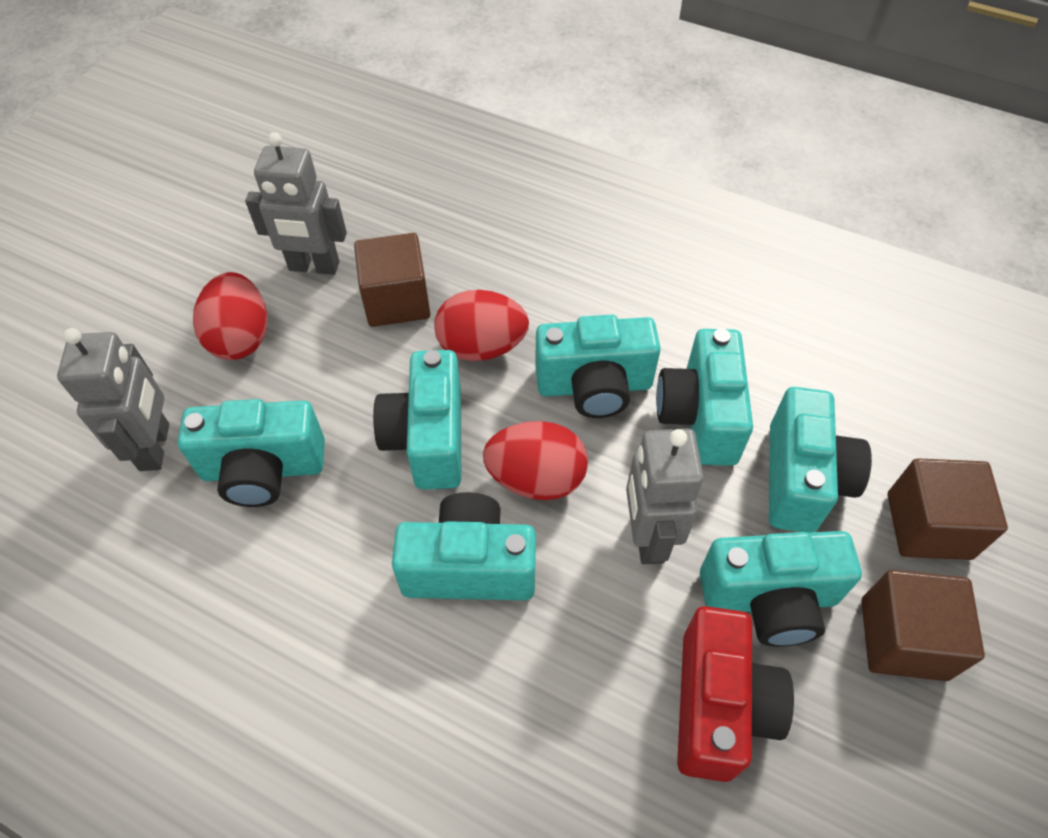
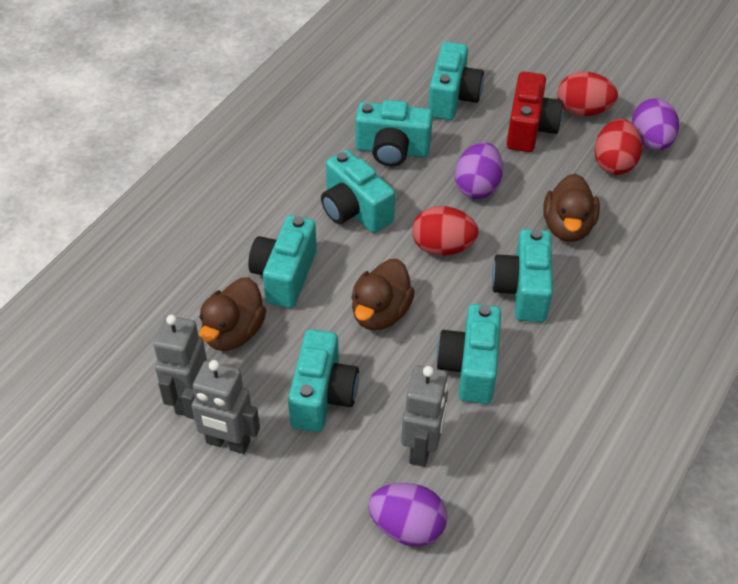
brown cube: 3 -> 0
brown duck: 0 -> 3
purple egg: 0 -> 3

